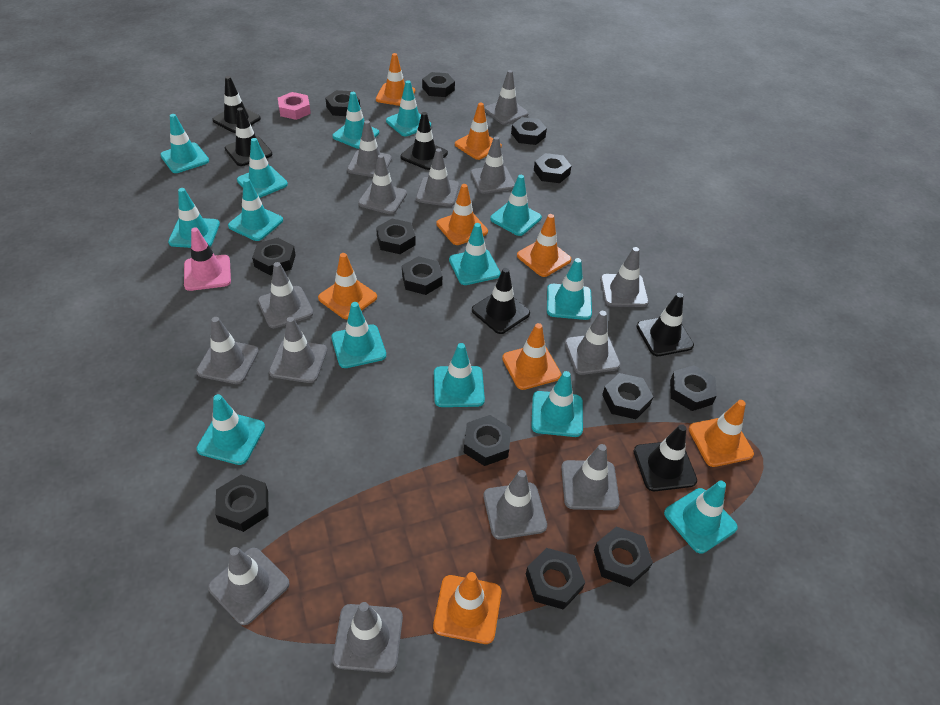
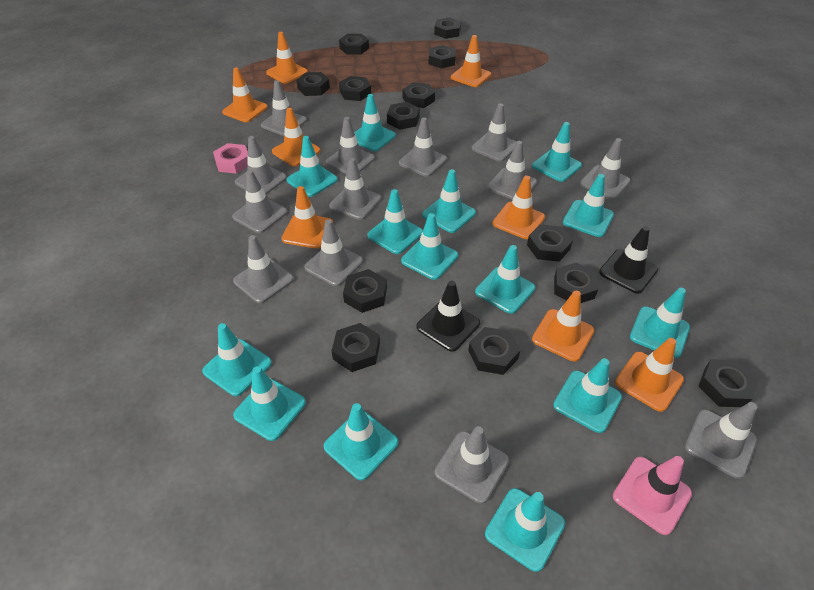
black traffic cone: 6 -> 2
grey traffic cone: 14 -> 13

